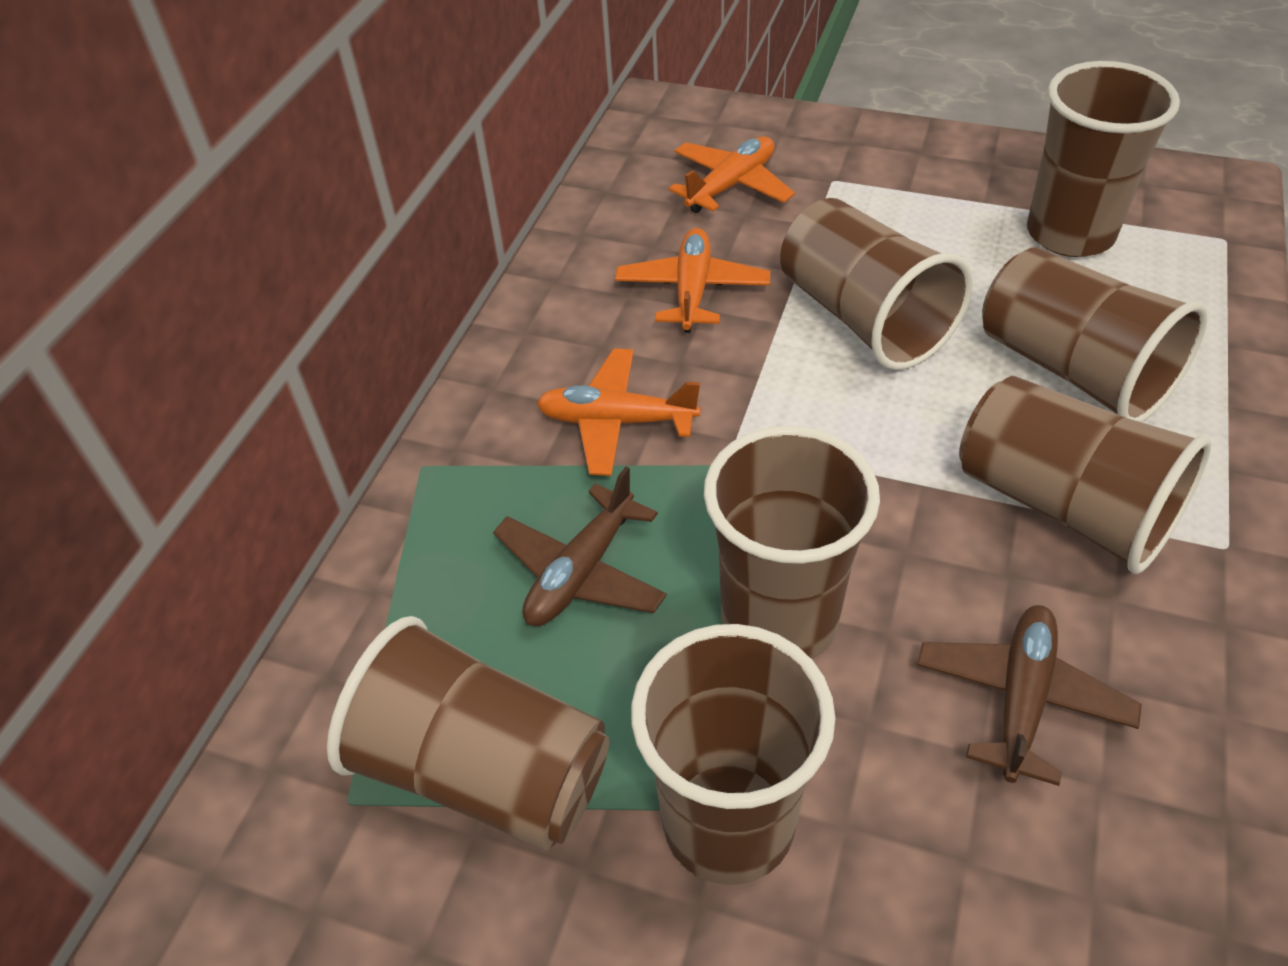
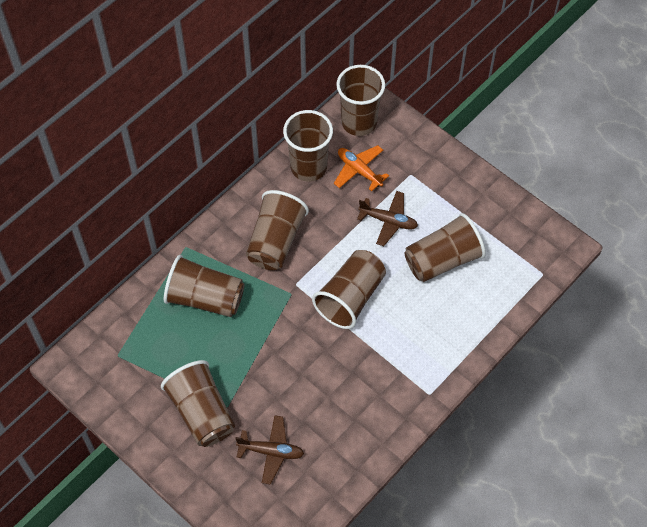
orange plane: 3 -> 1

